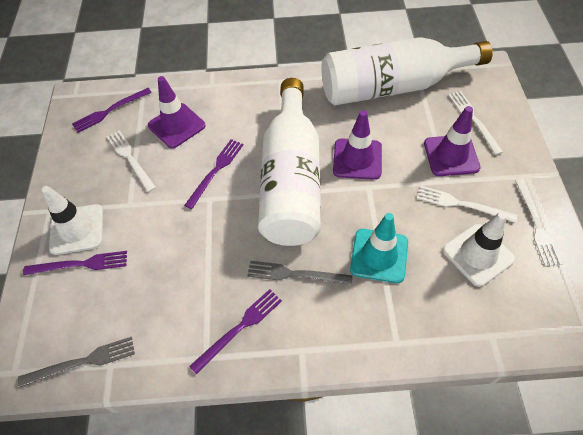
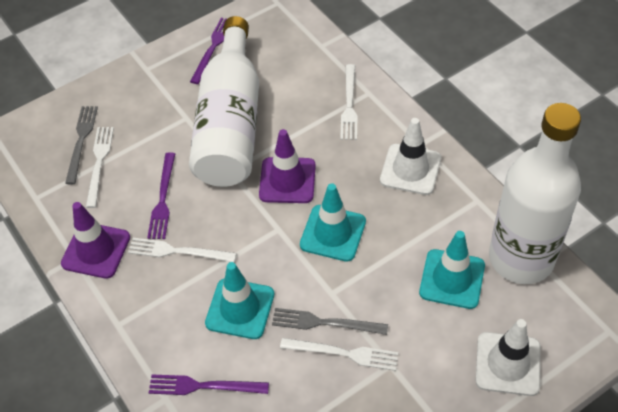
purple fork: 4 -> 3
purple traffic cone: 3 -> 2
turquoise traffic cone: 1 -> 3

